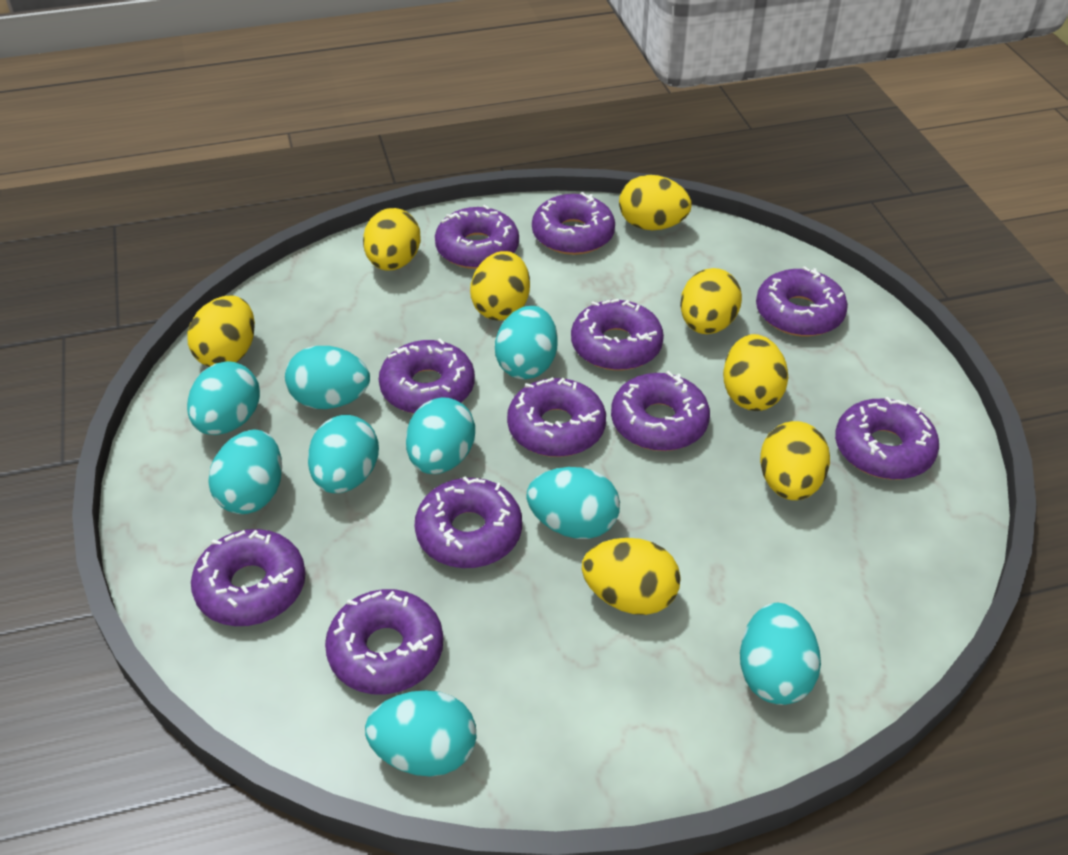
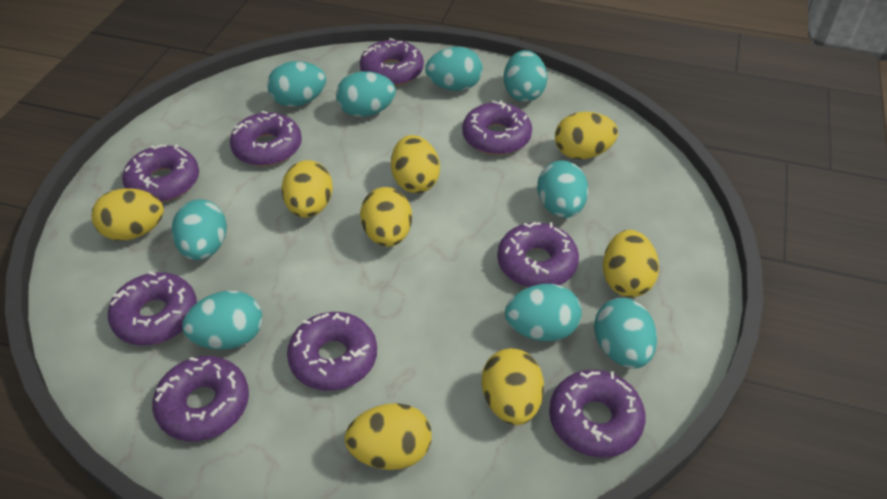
purple donut: 11 -> 9

